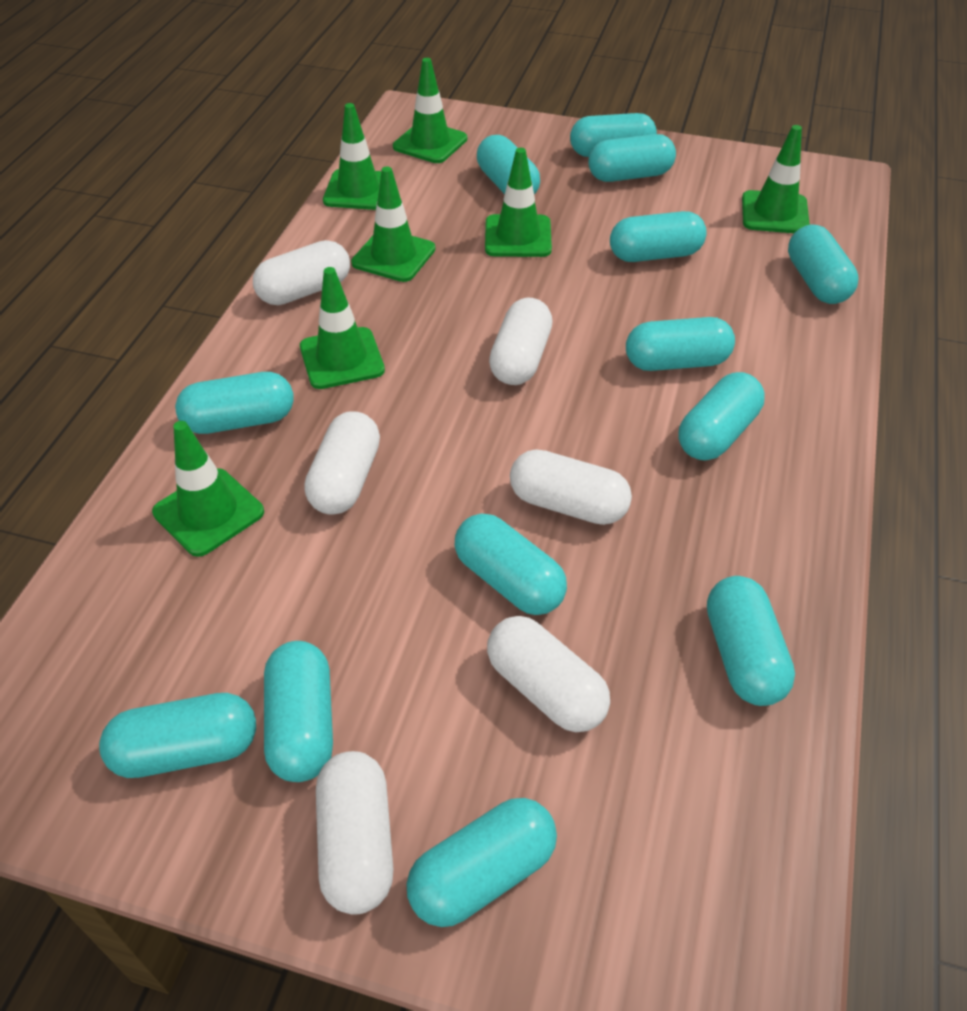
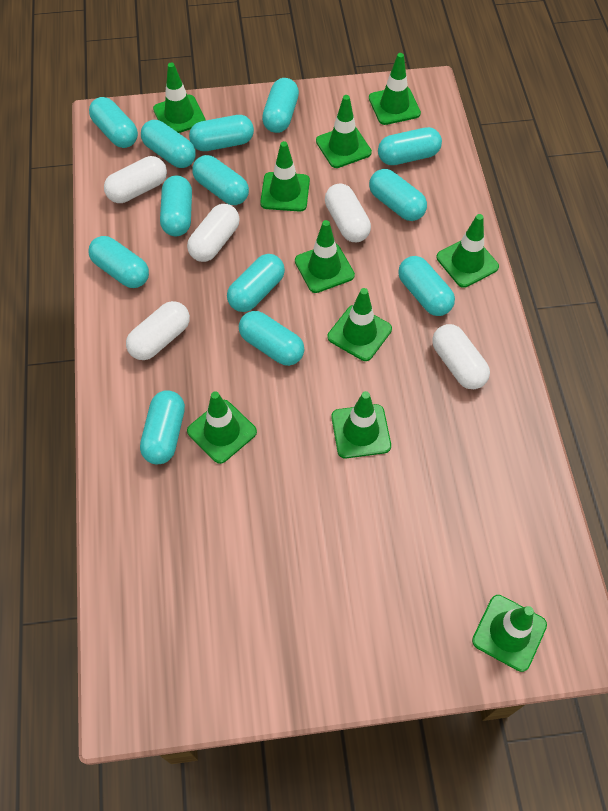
green traffic cone: 7 -> 10
white capsule: 6 -> 5

